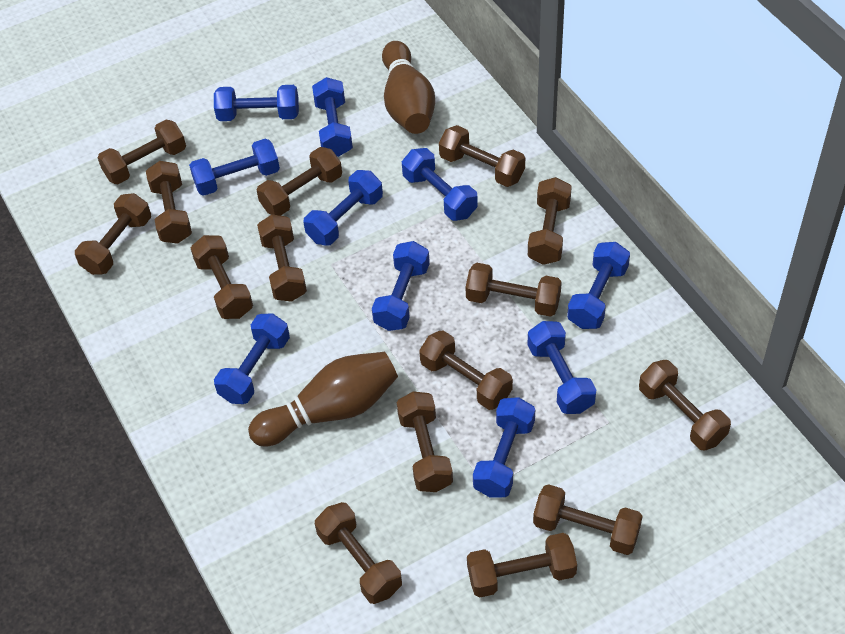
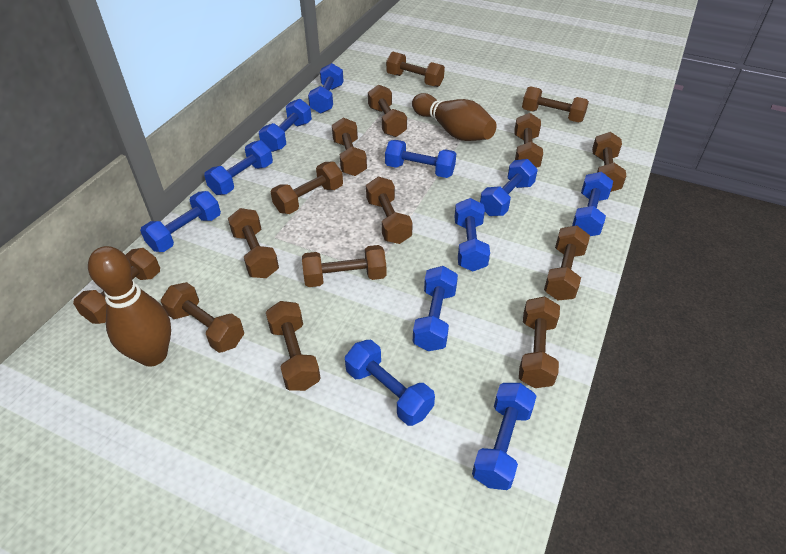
blue dumbbell: 10 -> 11

